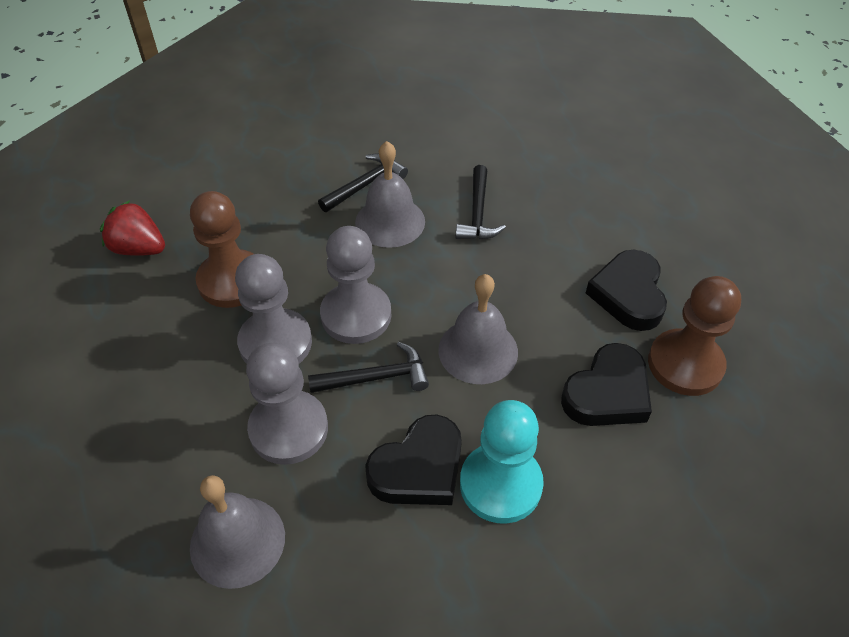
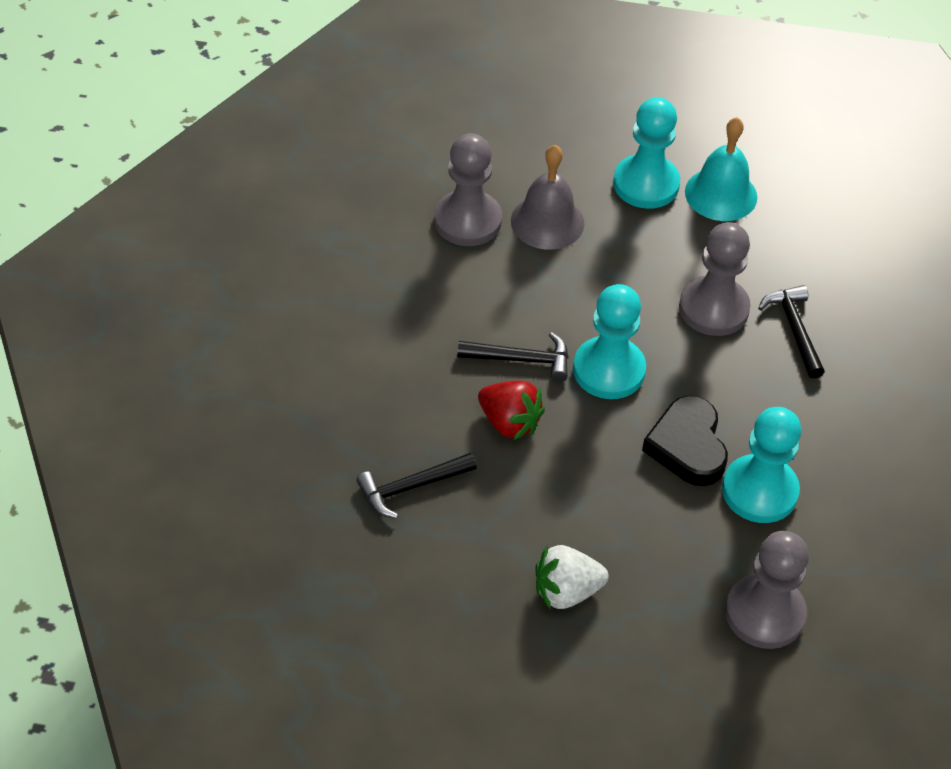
black heart: 3 -> 1
brown pawn: 2 -> 0
grey bell: 3 -> 1
turquoise bell: 0 -> 1
turquoise pawn: 1 -> 3
white strawberry: 0 -> 1

